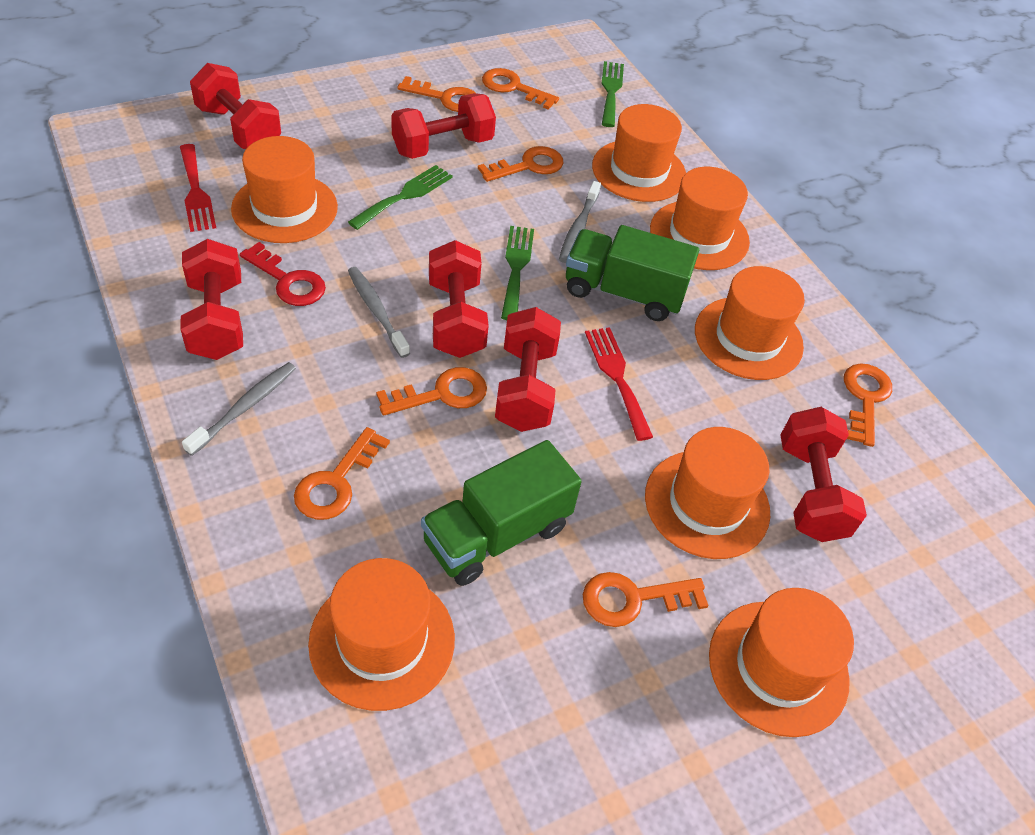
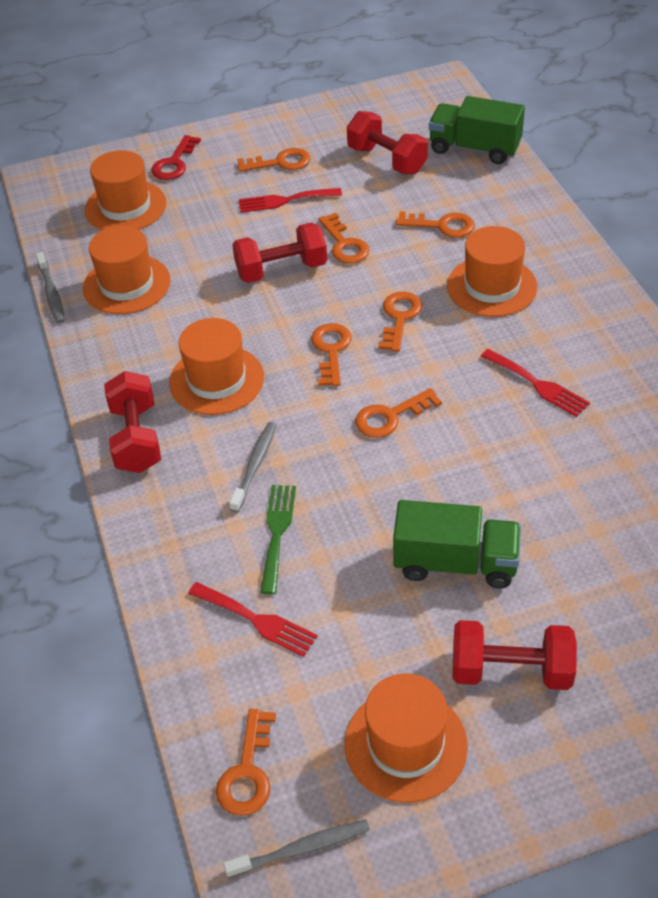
green fork: 3 -> 1
orange hat: 7 -> 5
red dumbbell: 6 -> 4
red fork: 2 -> 3

